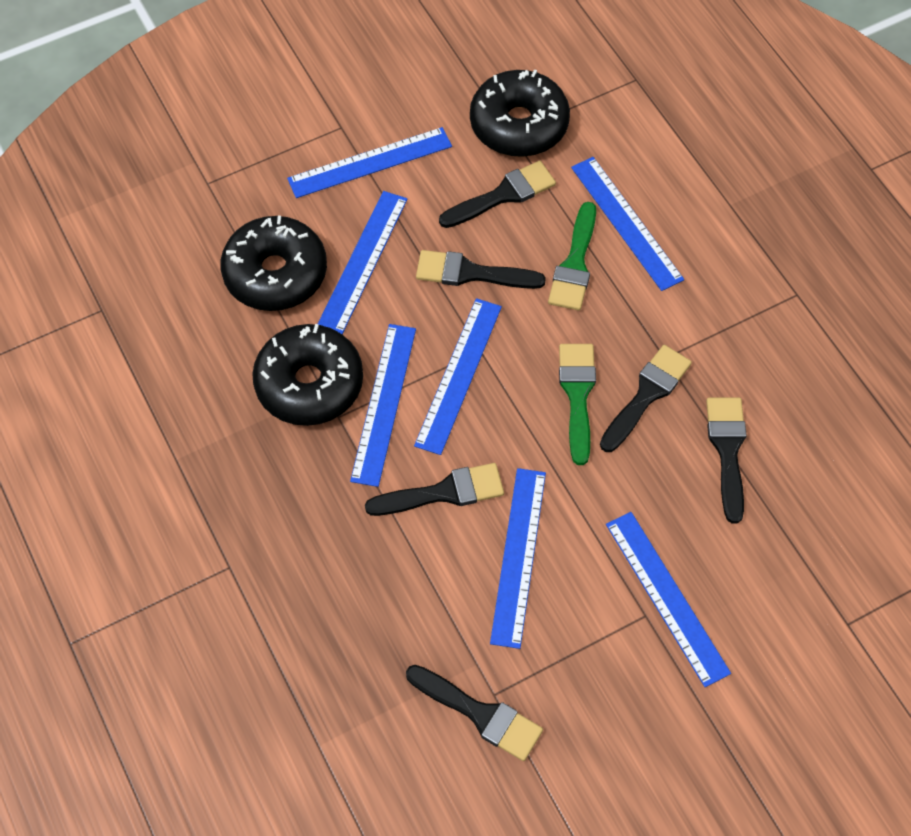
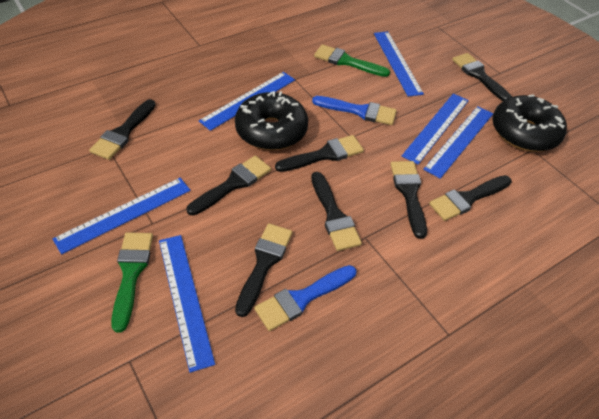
black brush: 6 -> 8
black donut: 3 -> 2
blue brush: 0 -> 2
blue ruler: 7 -> 6

